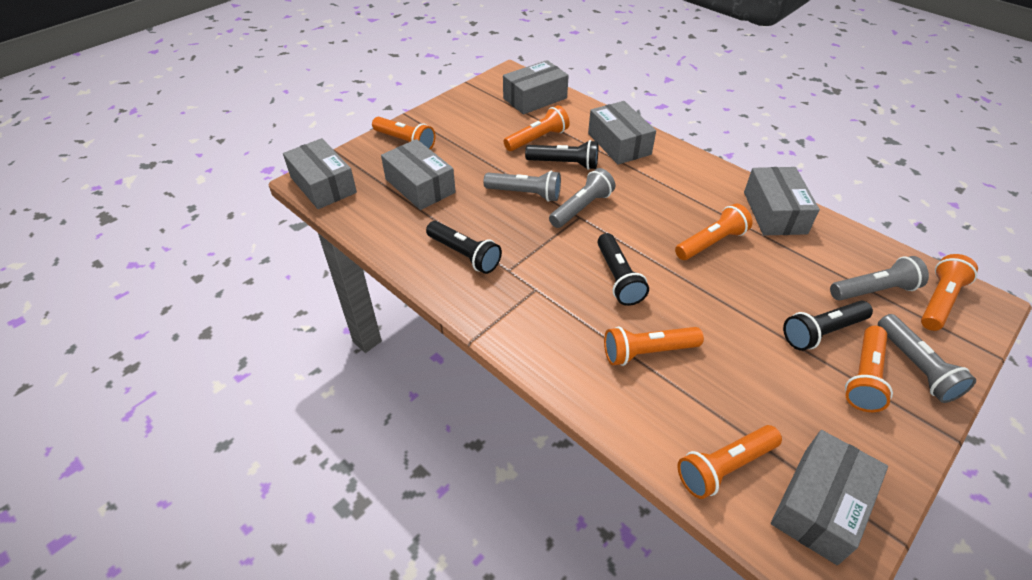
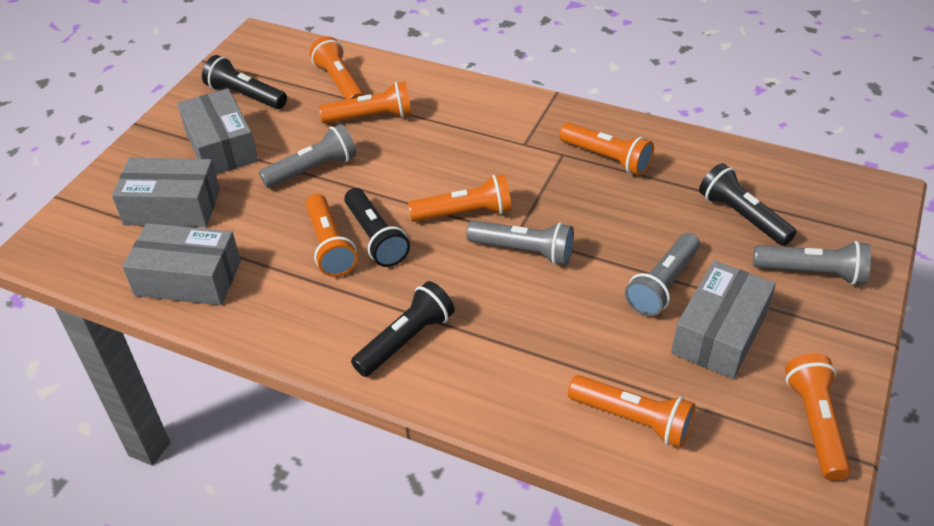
grey box: 6 -> 4

